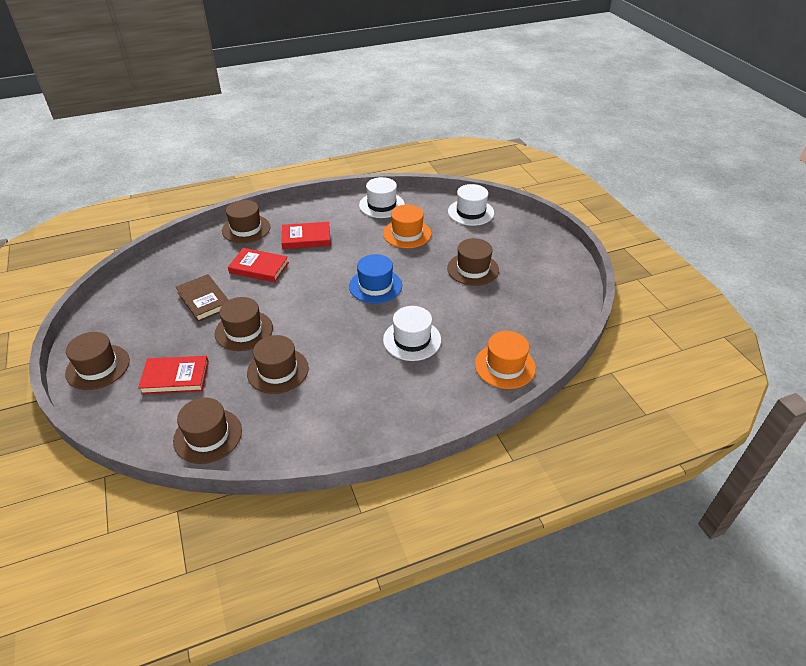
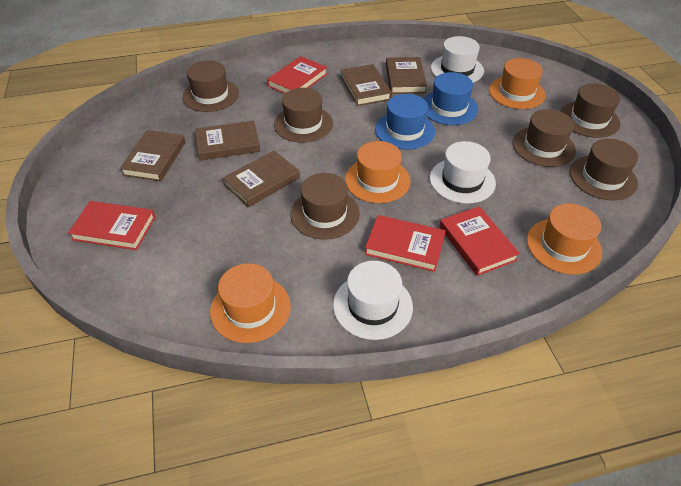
blue hat: 1 -> 2
brown book: 1 -> 5
orange hat: 2 -> 4
red book: 3 -> 4

